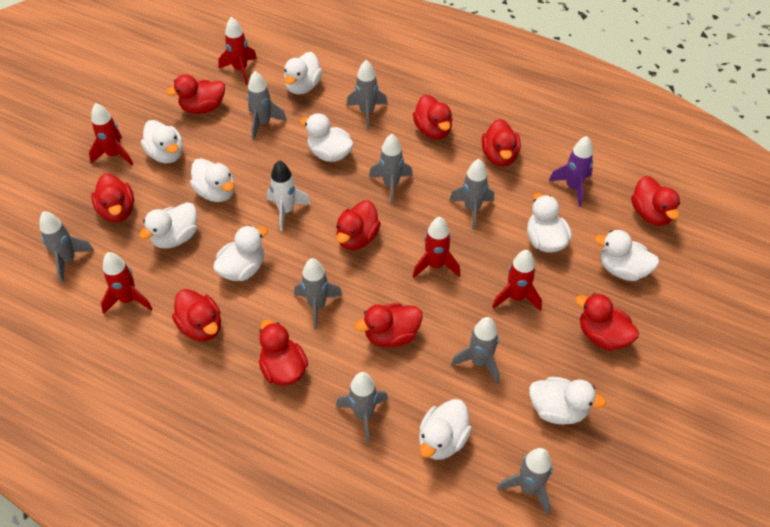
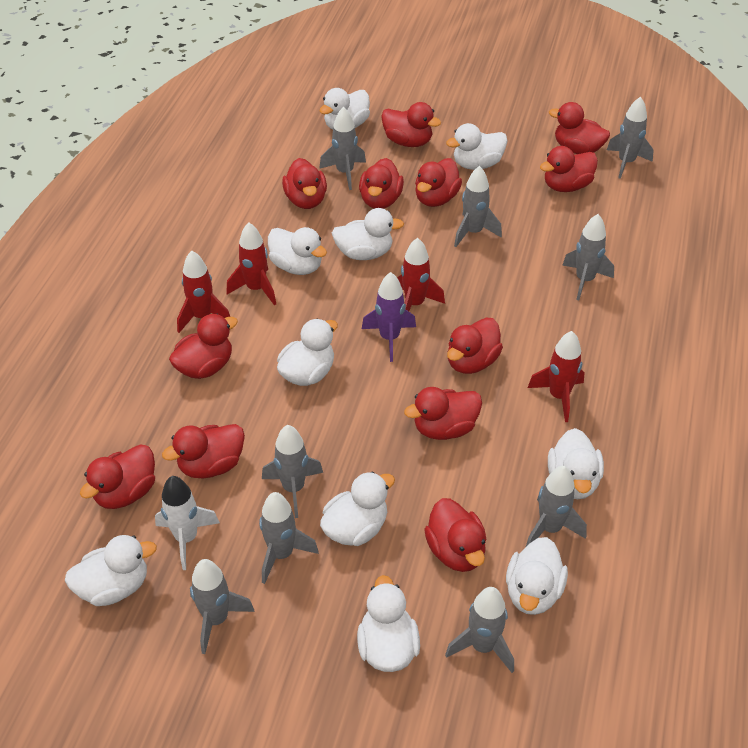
red duck: 10 -> 12
red rocket: 5 -> 4

